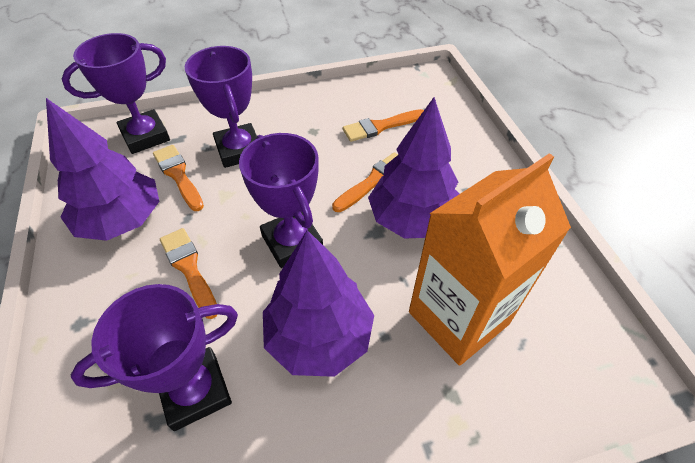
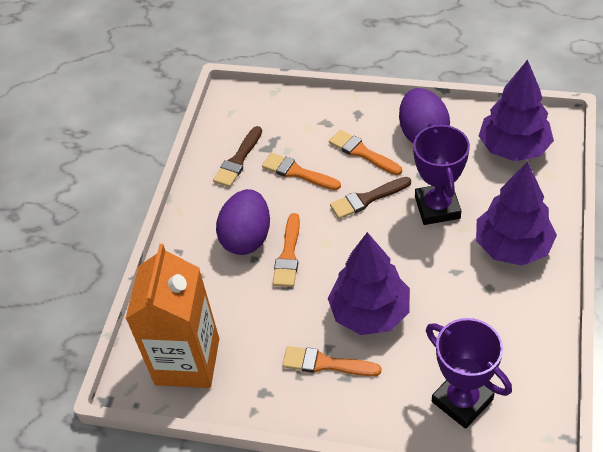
brown brush: 0 -> 2
purple egg: 0 -> 2
purple trophy: 4 -> 2

